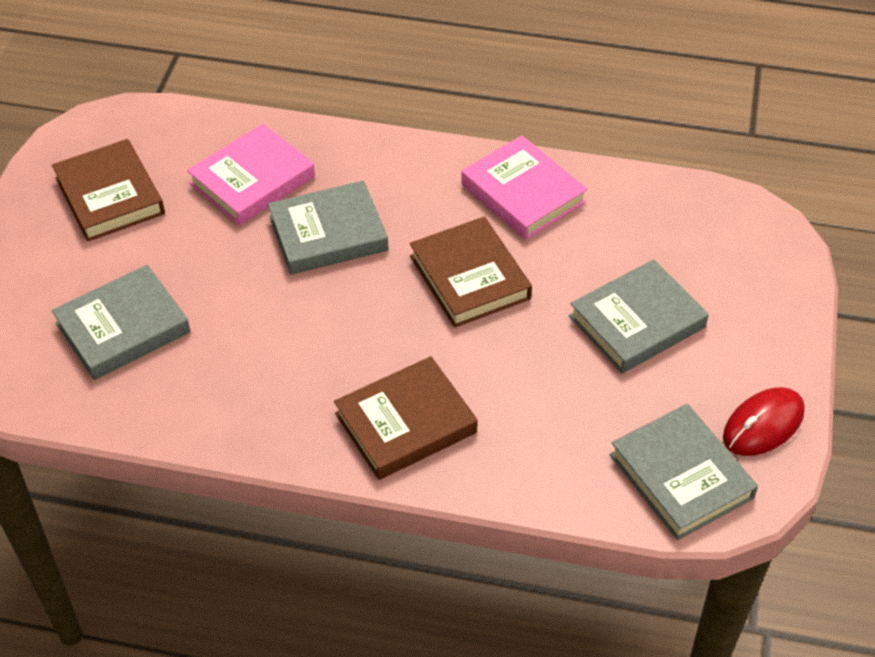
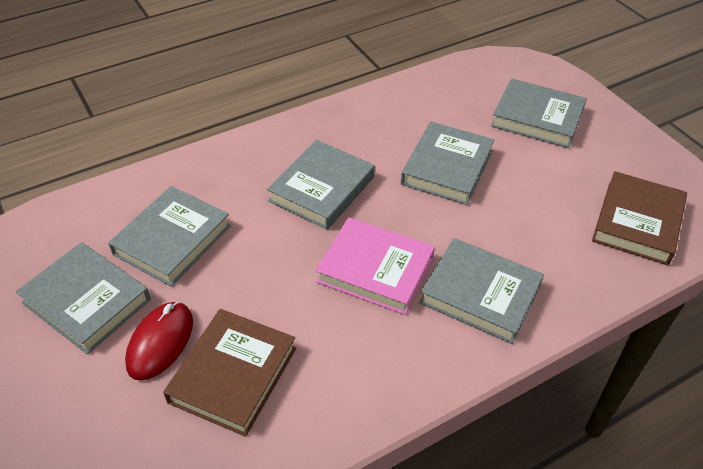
brown book: 3 -> 2
grey book: 4 -> 6
pink book: 2 -> 1

